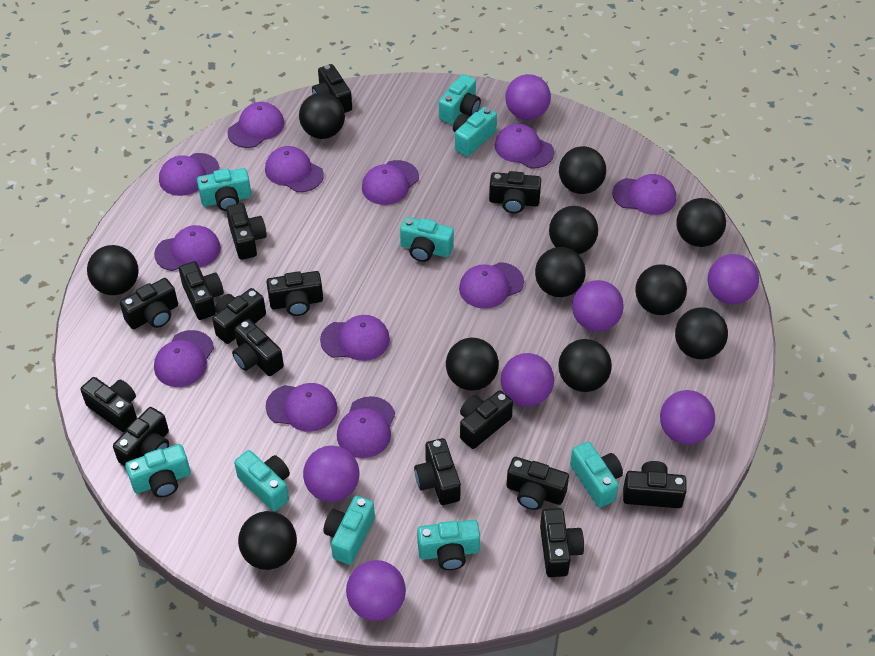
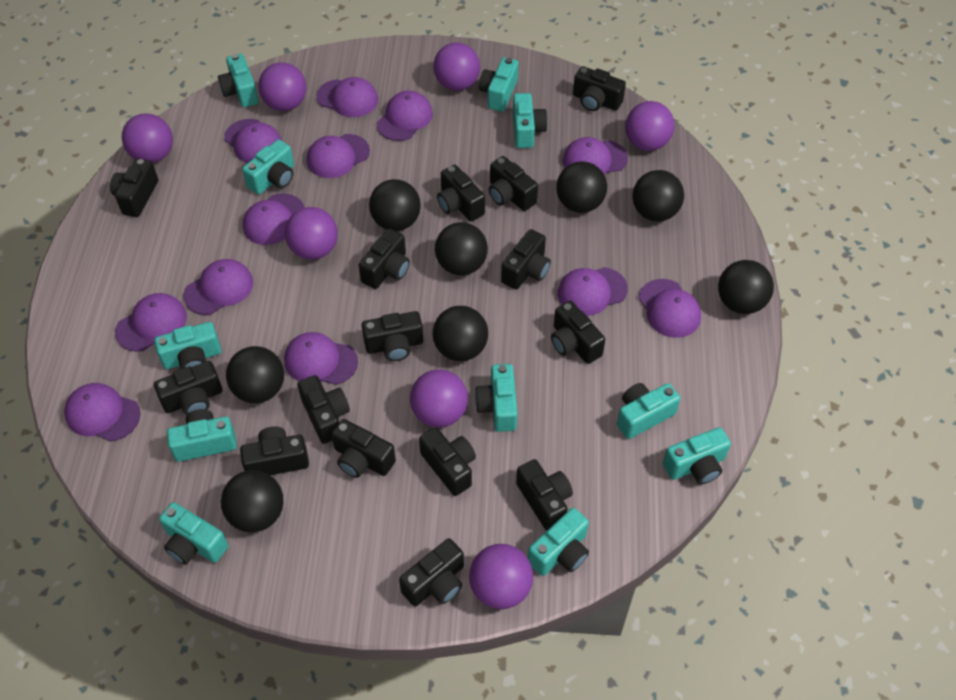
black ball: 11 -> 8
turquoise camera: 9 -> 11

